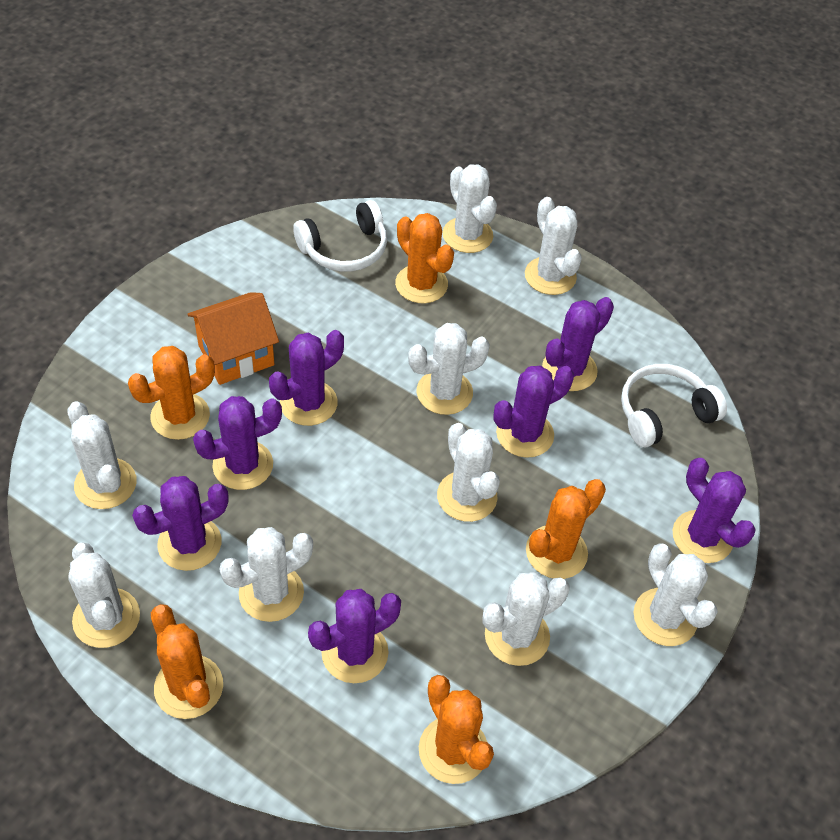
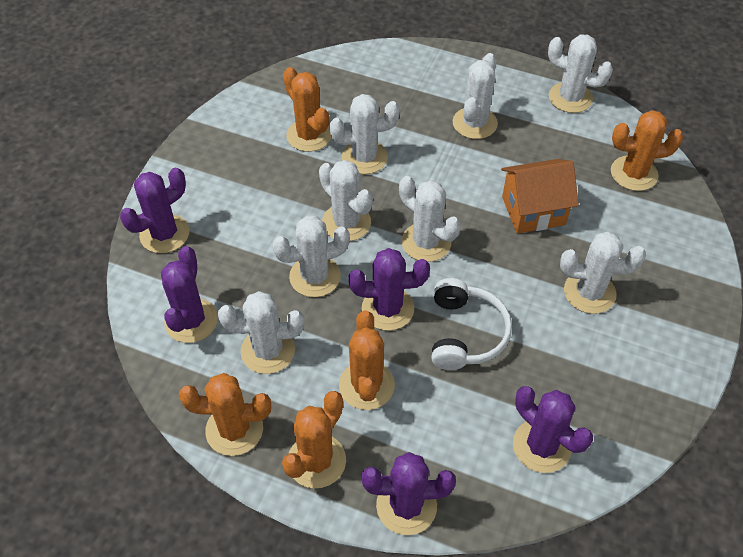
purple cactus: 7 -> 5
white cactus: 9 -> 8
white headphones: 2 -> 1

